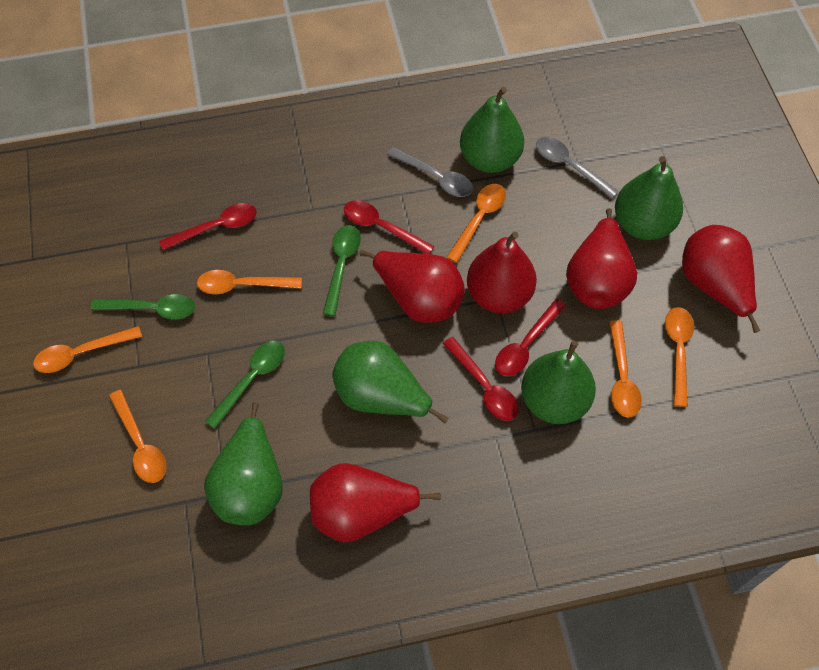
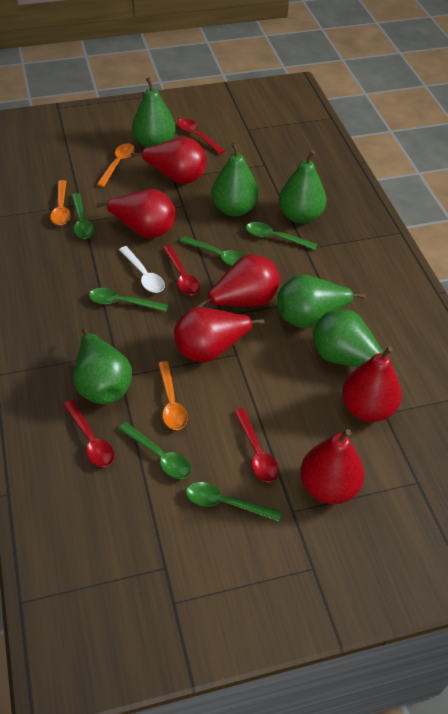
green pear: 5 -> 6
green spoon: 3 -> 6
grey spoon: 2 -> 0
orange spoon: 6 -> 3
red pear: 5 -> 6
white spoon: 0 -> 1

